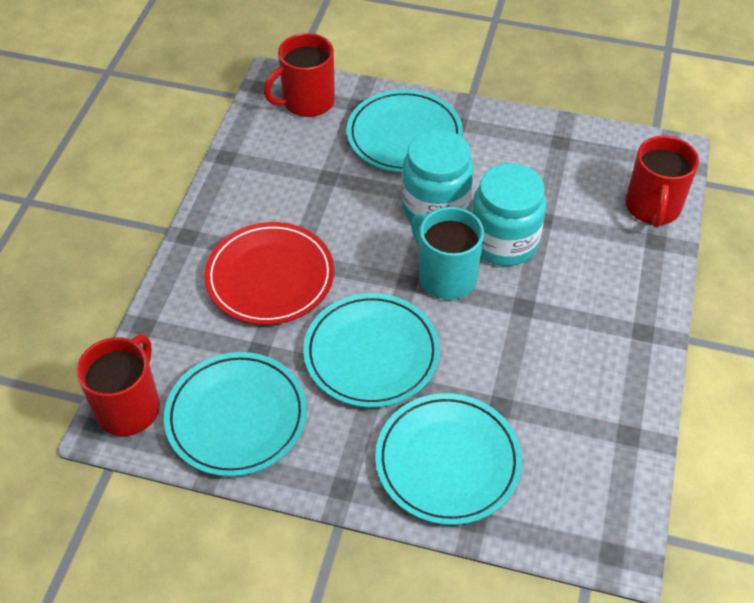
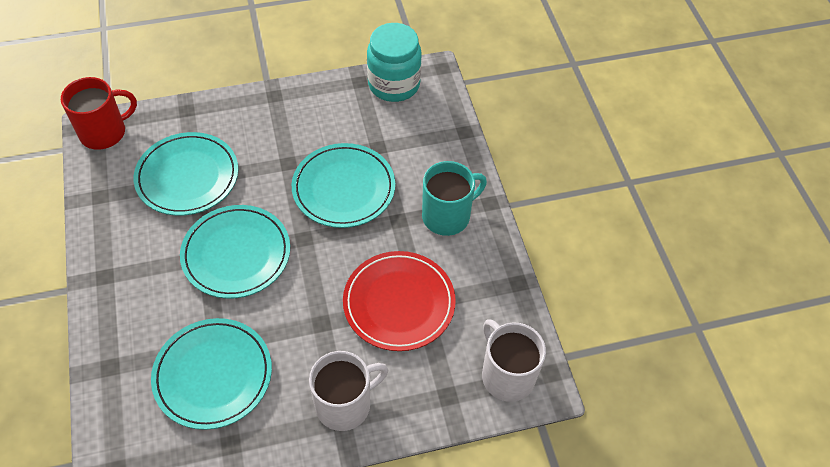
red mug: 3 -> 1
turquoise jar: 2 -> 1
white mug: 0 -> 2

